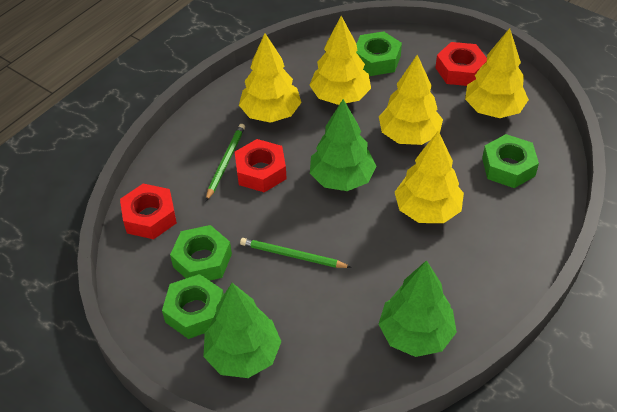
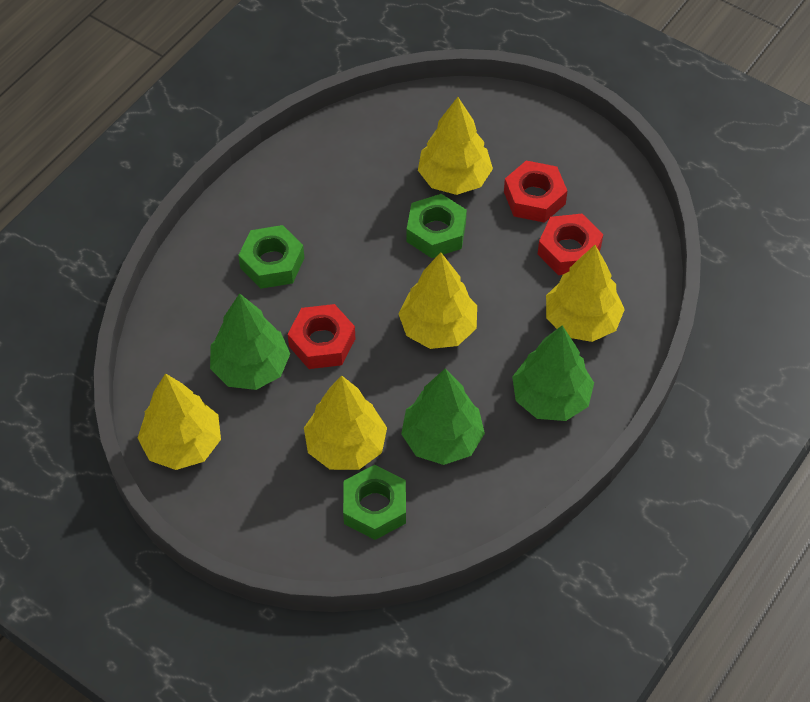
green nut: 4 -> 3
green pencil: 2 -> 0

